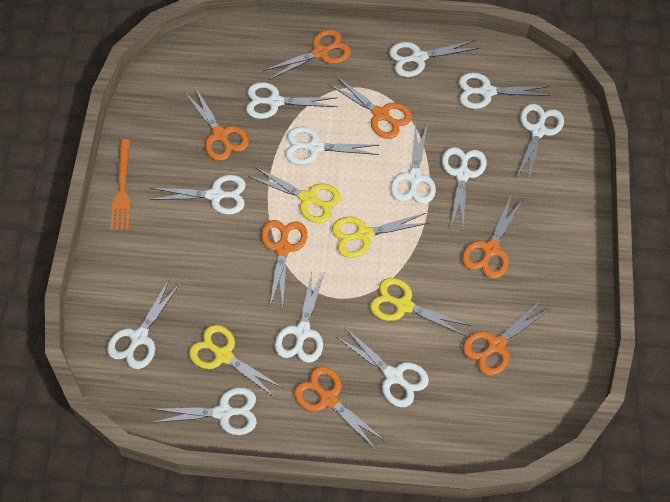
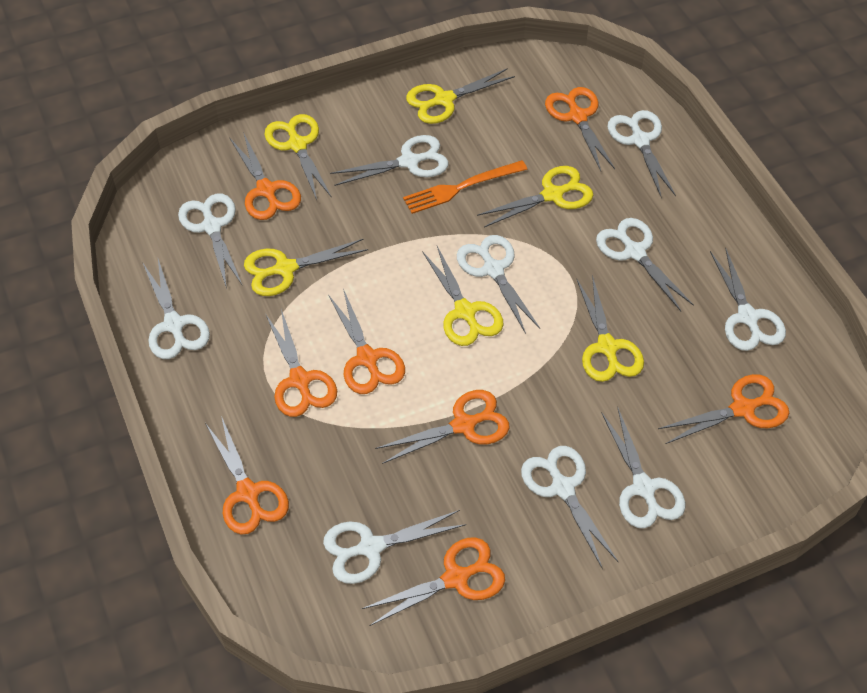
orange scissors: 7 -> 8
white scissors: 12 -> 10
yellow scissors: 4 -> 6

